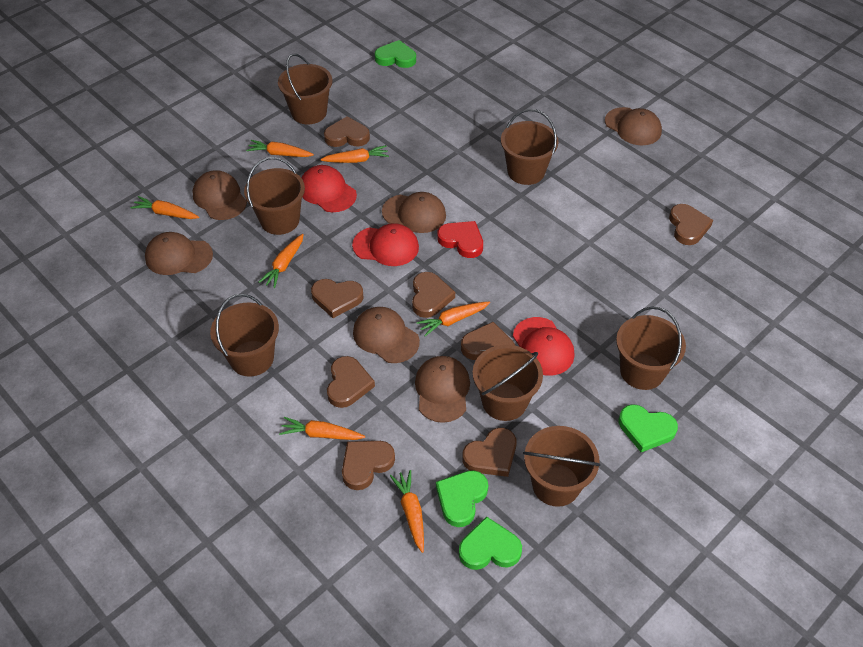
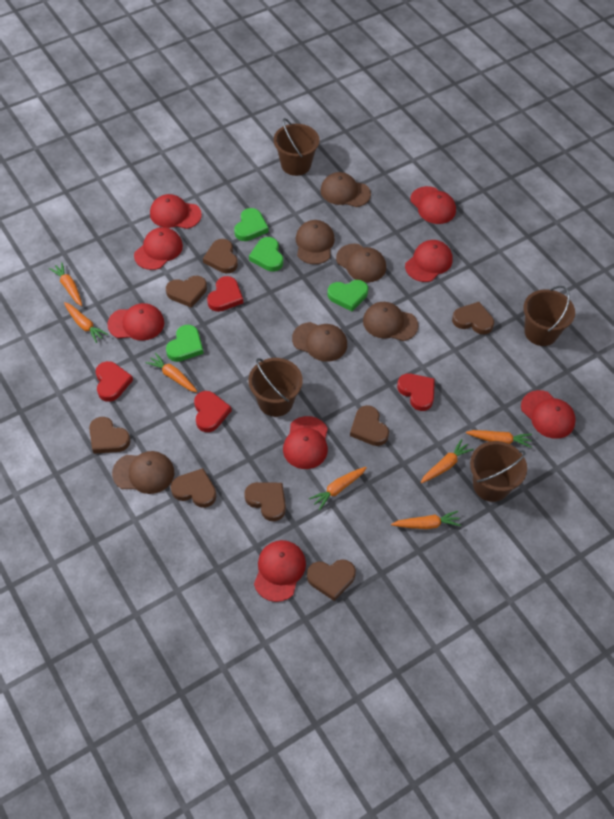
brown bucket: 7 -> 4
red cap: 3 -> 8
red heart: 1 -> 4

